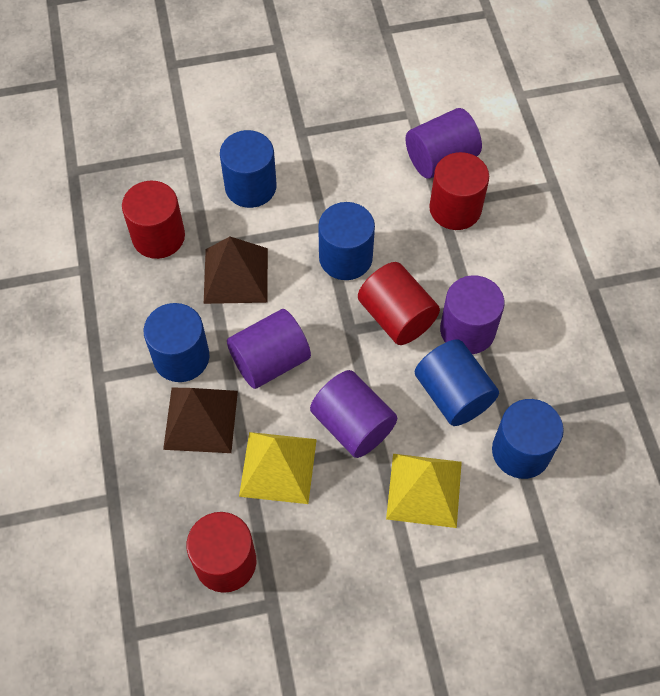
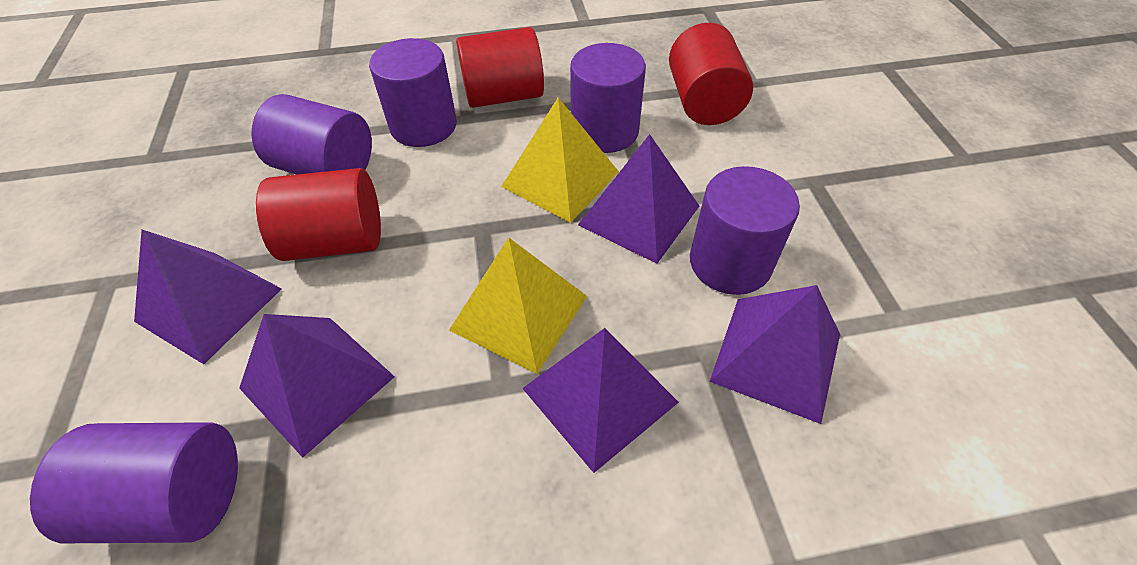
blue cylinder: 5 -> 0
brown pyramid: 2 -> 0
purple cylinder: 4 -> 5
purple pyramid: 0 -> 5
red cylinder: 4 -> 3

